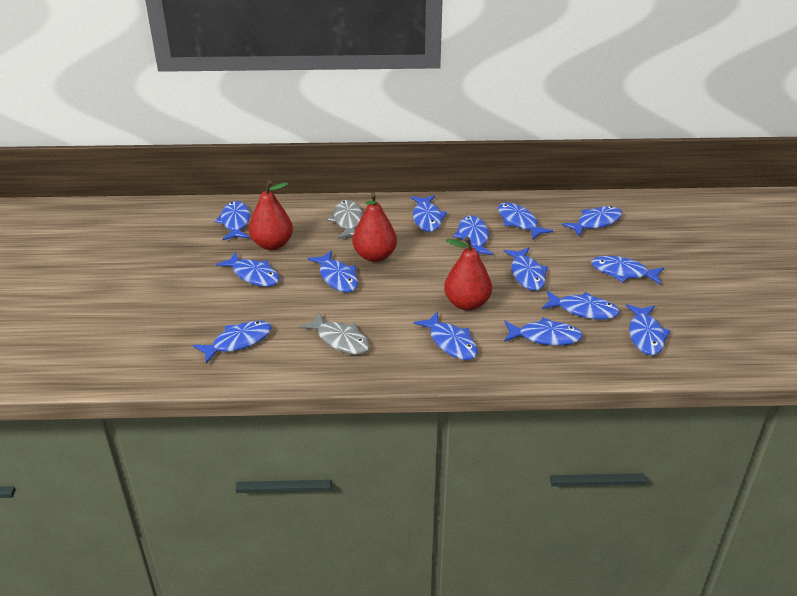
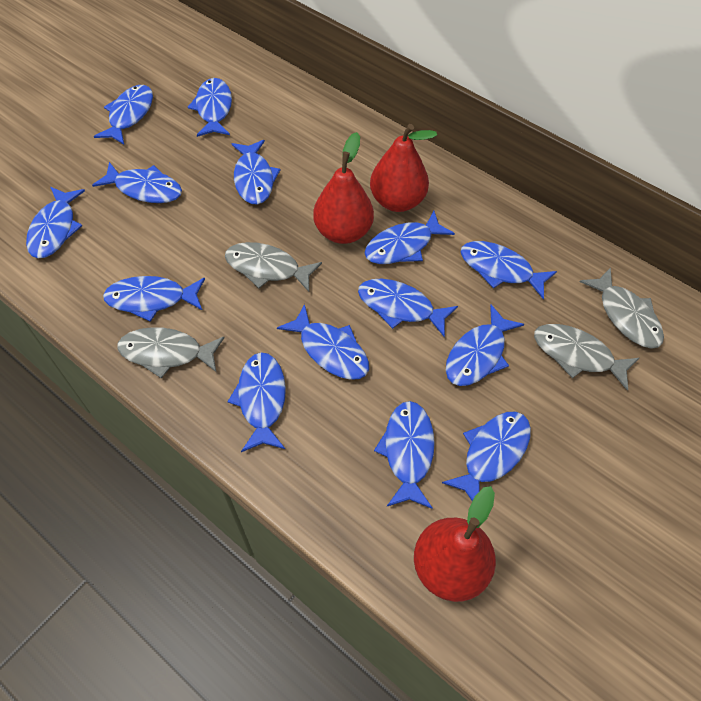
grey fish: 2 -> 4

